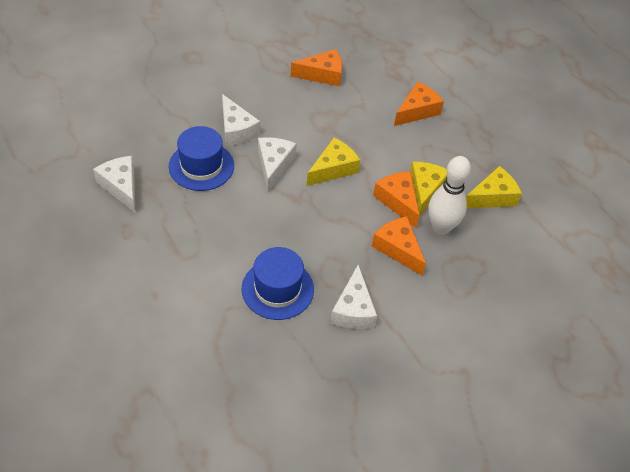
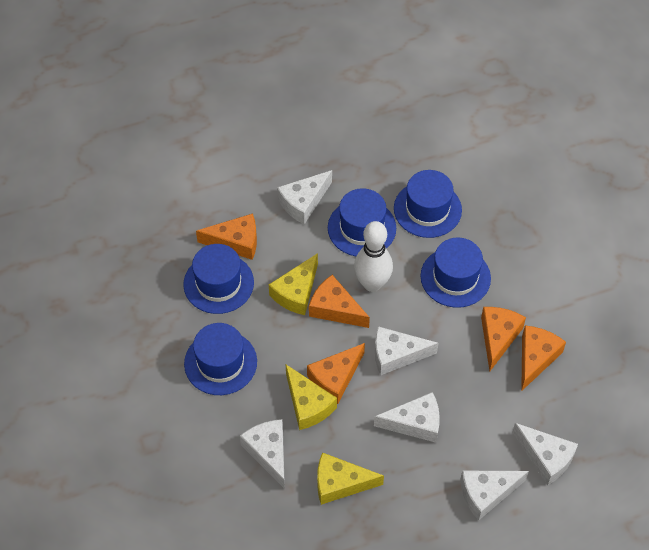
blue hat: 2 -> 5
orange cheese: 4 -> 5
white cheese: 4 -> 6

